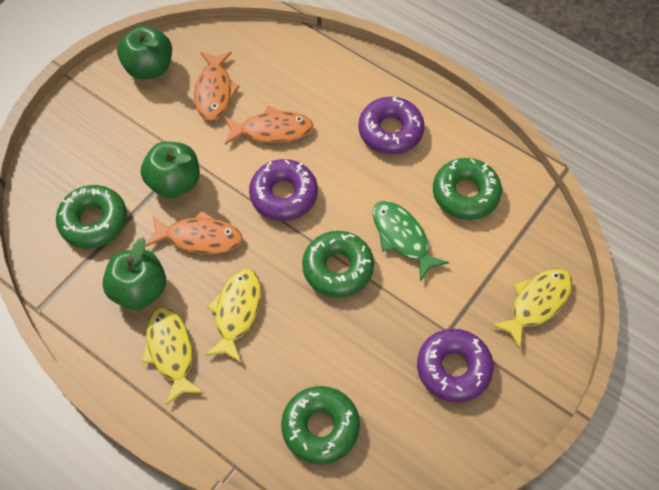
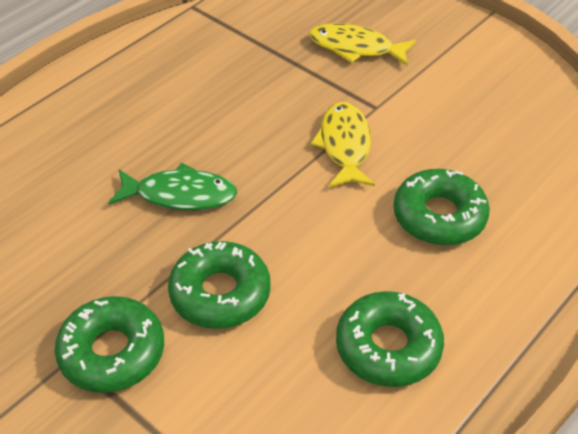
green apple: 3 -> 0
orange fish: 3 -> 0
purple donut: 3 -> 0
yellow fish: 3 -> 2

